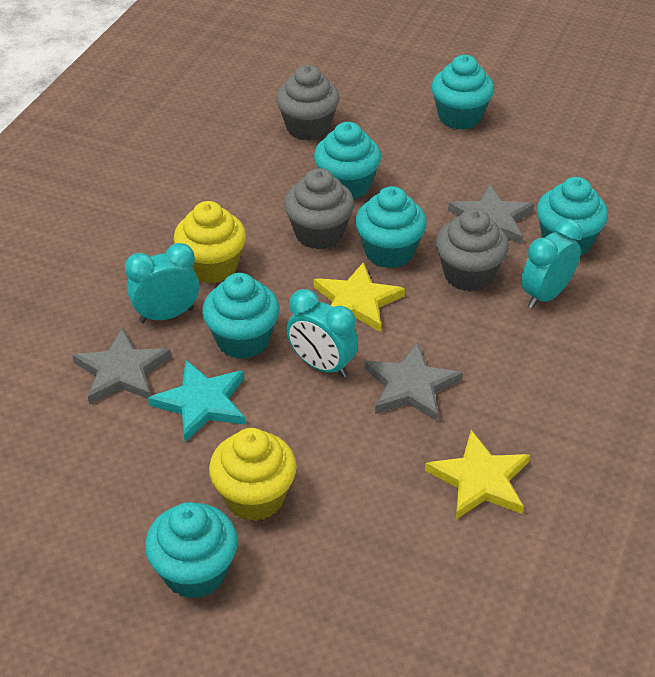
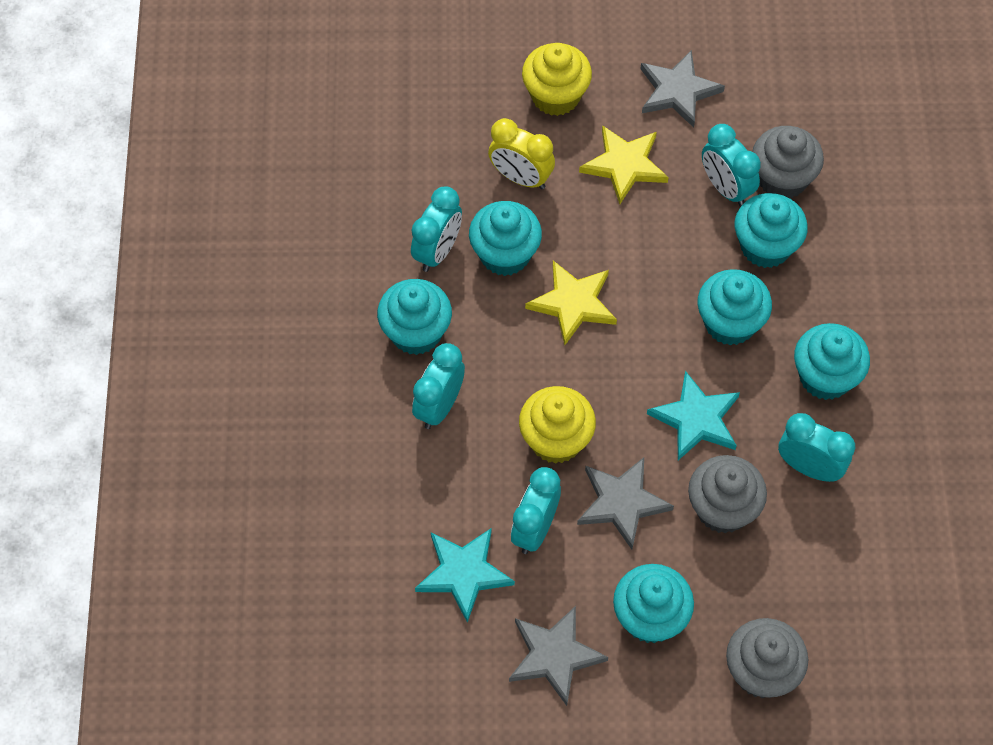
turquoise clock: 3 -> 5
turquoise star: 1 -> 2
yellow clock: 0 -> 1

